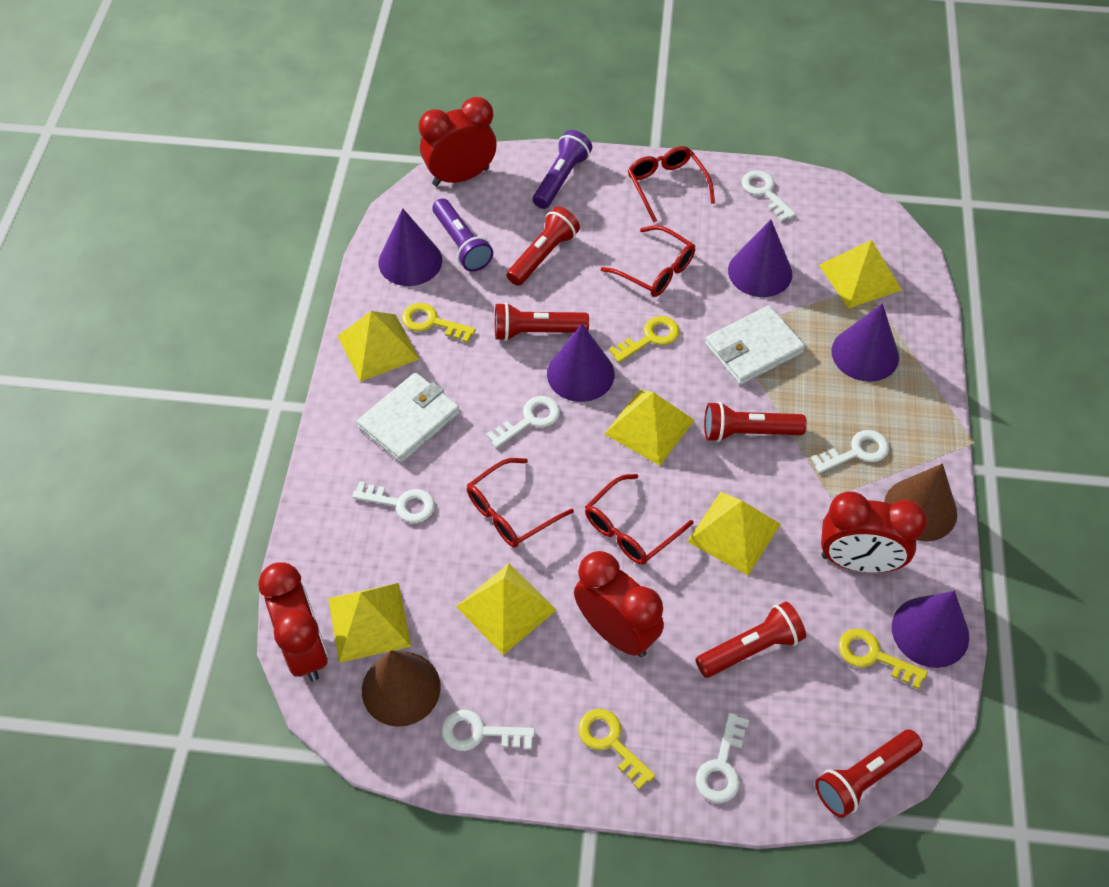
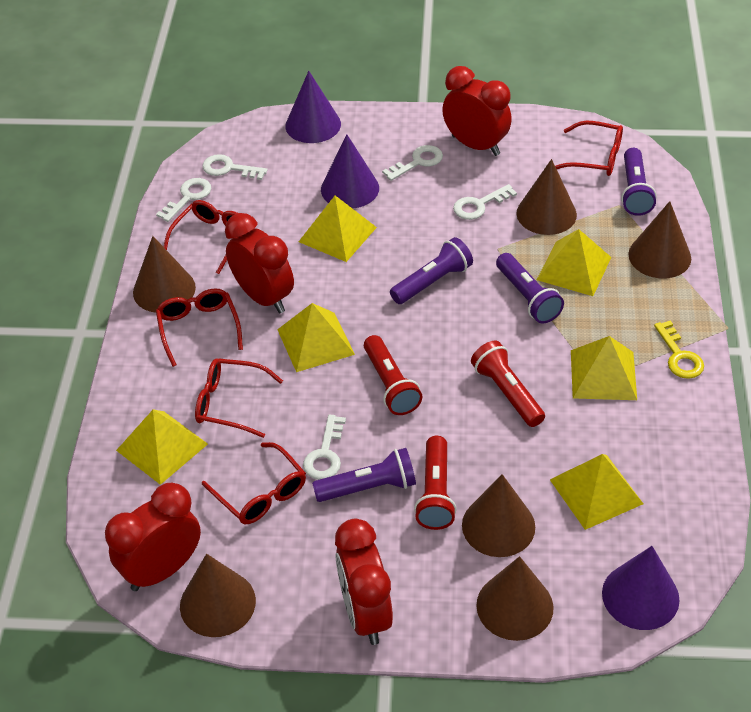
brown cone: 2 -> 6
purple cone: 5 -> 3
purple flashlight: 2 -> 4
red flashlight: 5 -> 3
red glasses: 4 -> 5
white key: 6 -> 5
white wallet: 2 -> 0
yellow key: 4 -> 1

